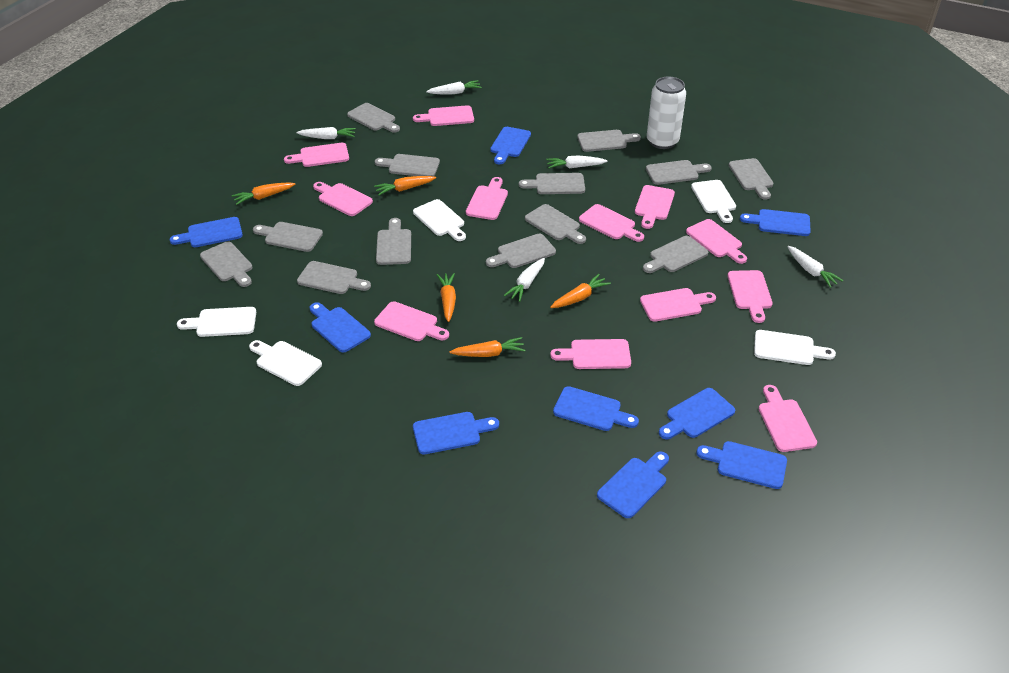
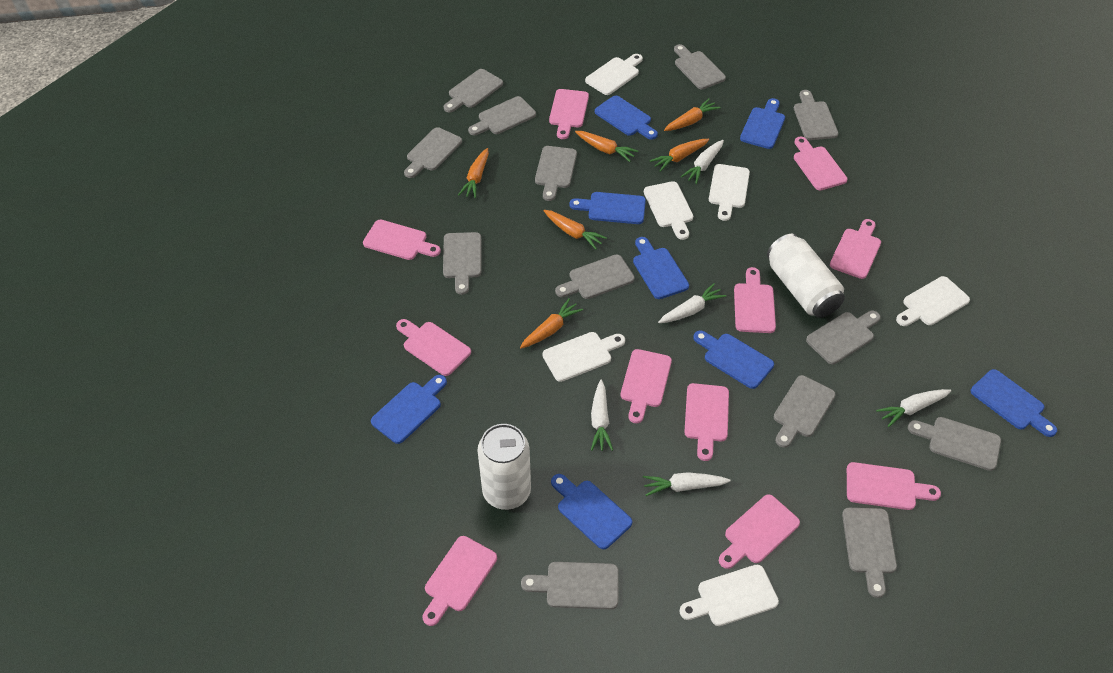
blue cutting board: 9 -> 8
orange carrot: 5 -> 6
pink cutting board: 12 -> 11
white can: 1 -> 2
white cutting board: 5 -> 6

